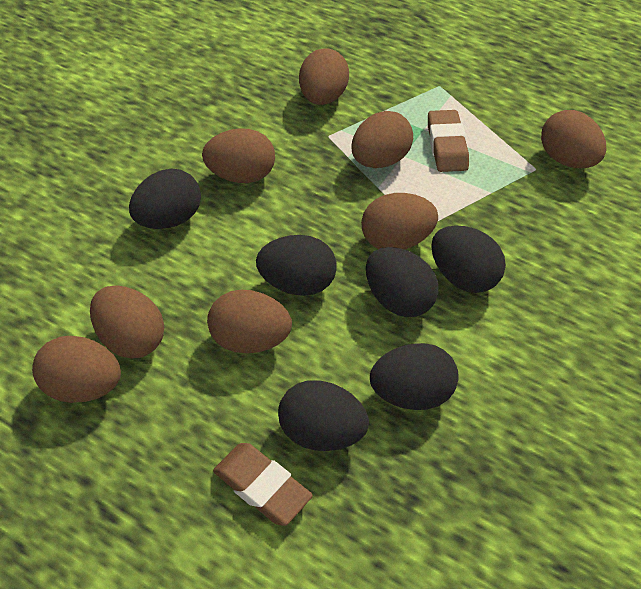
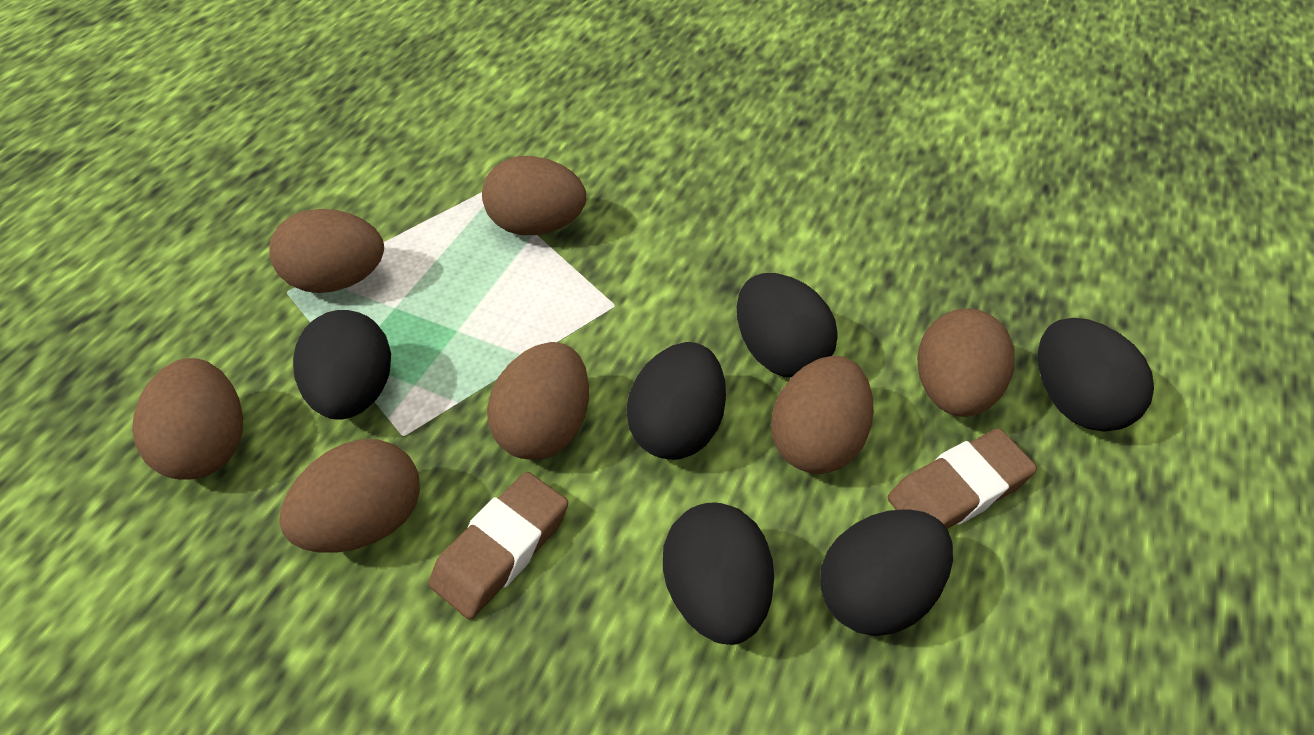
brown egg: 8 -> 7

